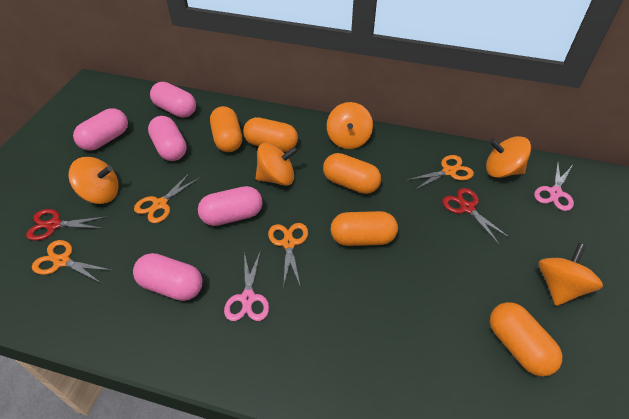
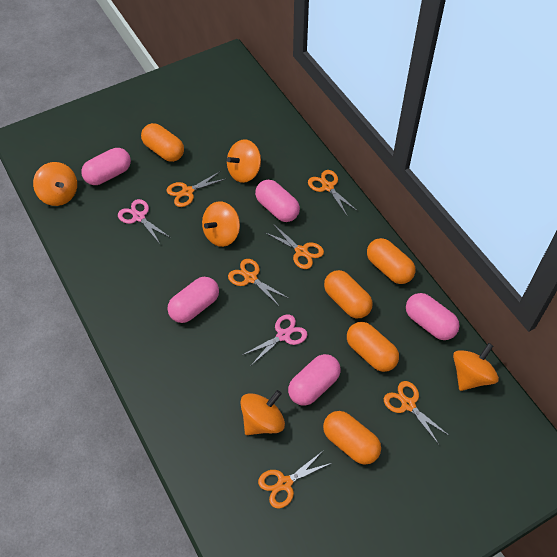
orange scissors: 4 -> 6
red scissors: 2 -> 0

